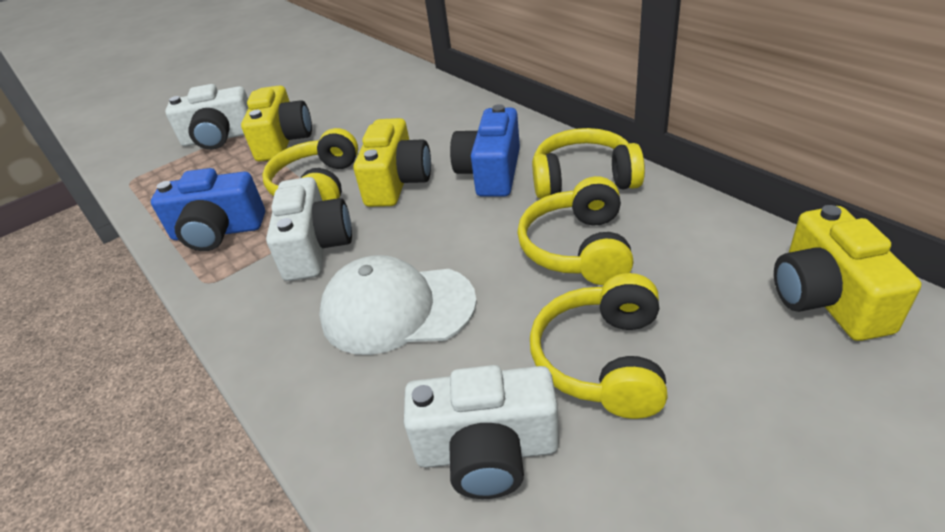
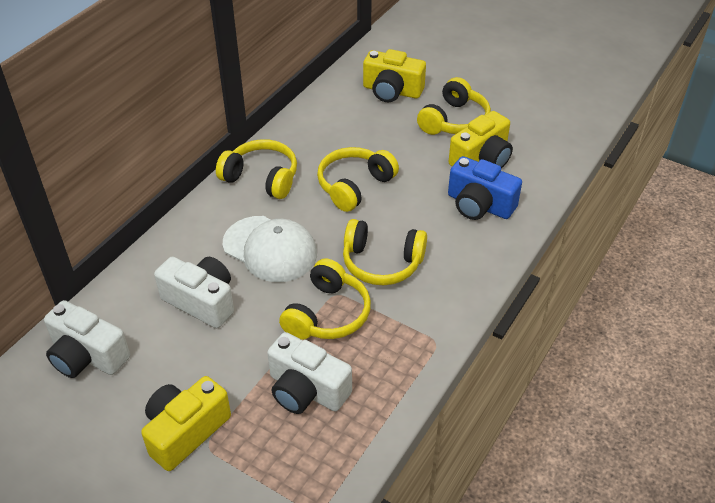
blue camera: 2 -> 1
yellow headphones: 4 -> 5

